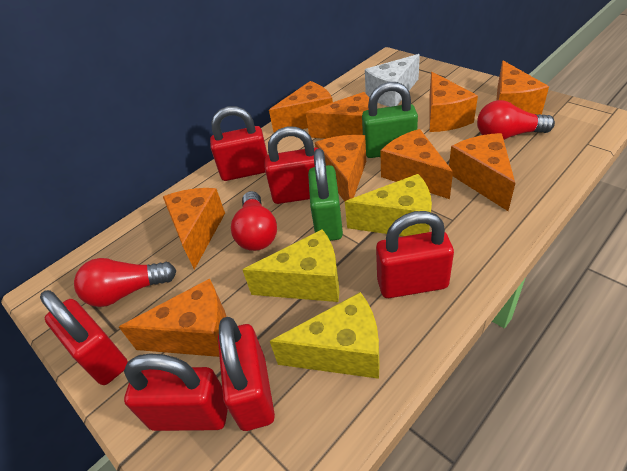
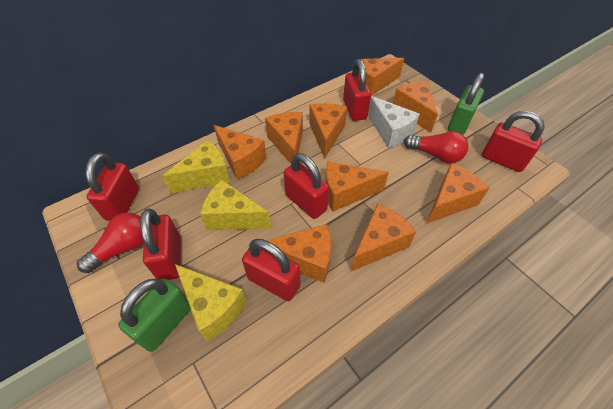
red light bulb: 3 -> 2

